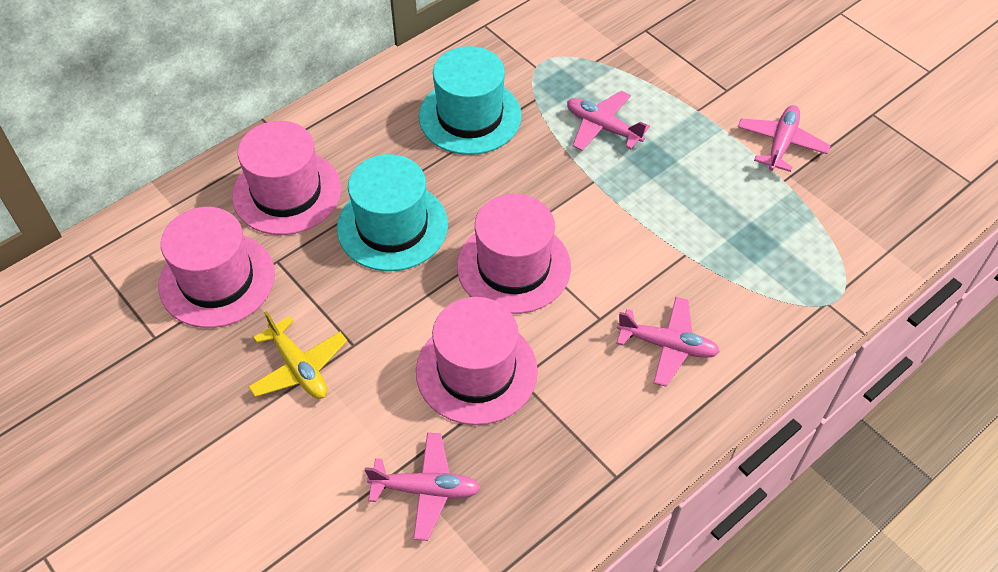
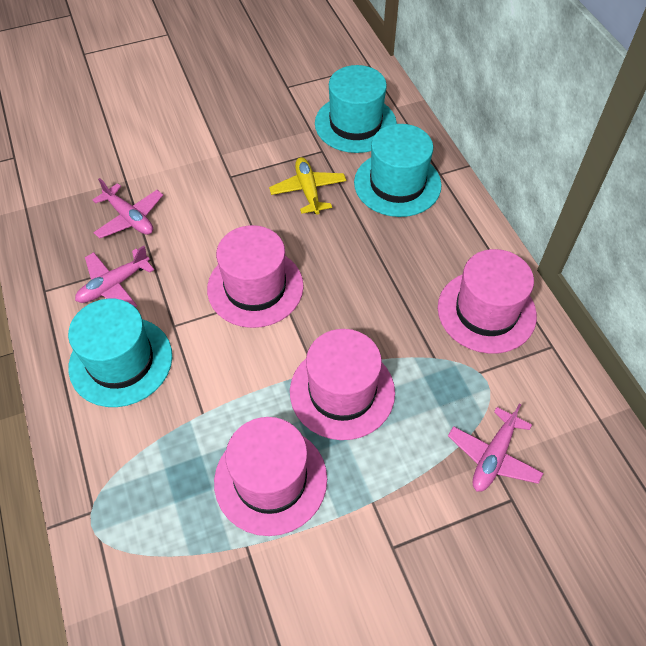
pink plane: 4 -> 3
turquoise hat: 2 -> 3

